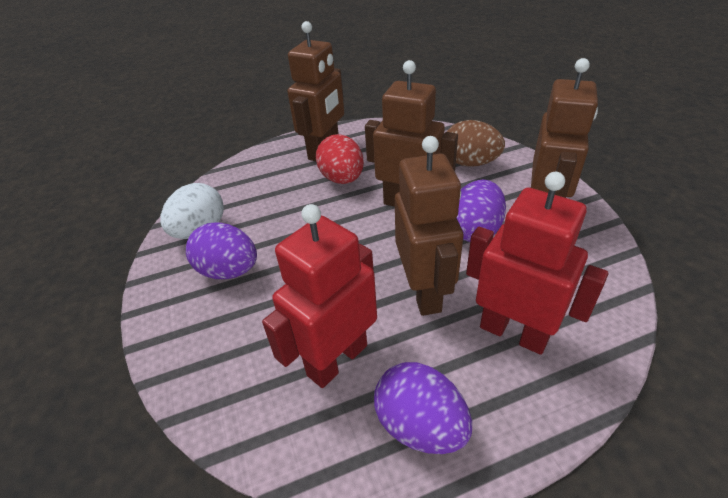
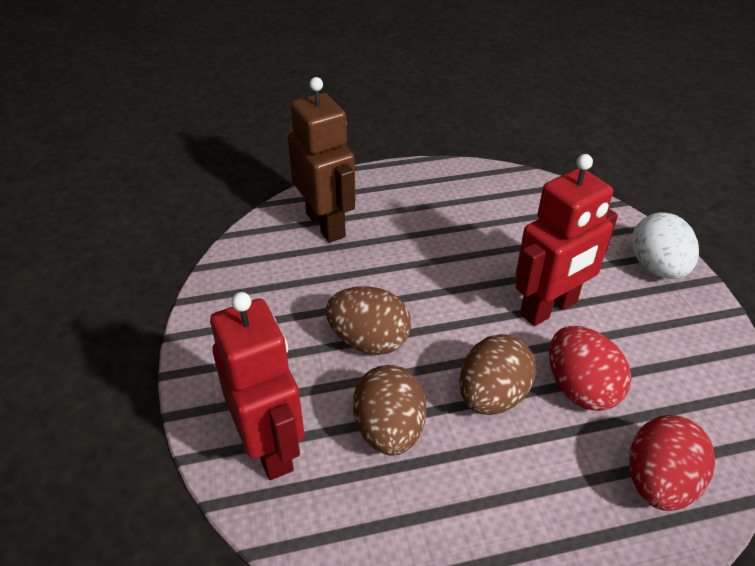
brown egg: 1 -> 3
brown robot: 4 -> 1
purple egg: 3 -> 0
red egg: 1 -> 2

